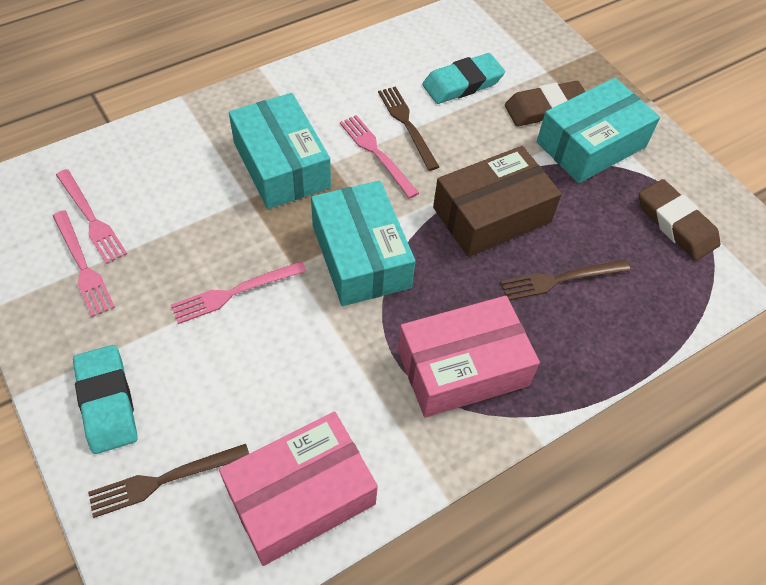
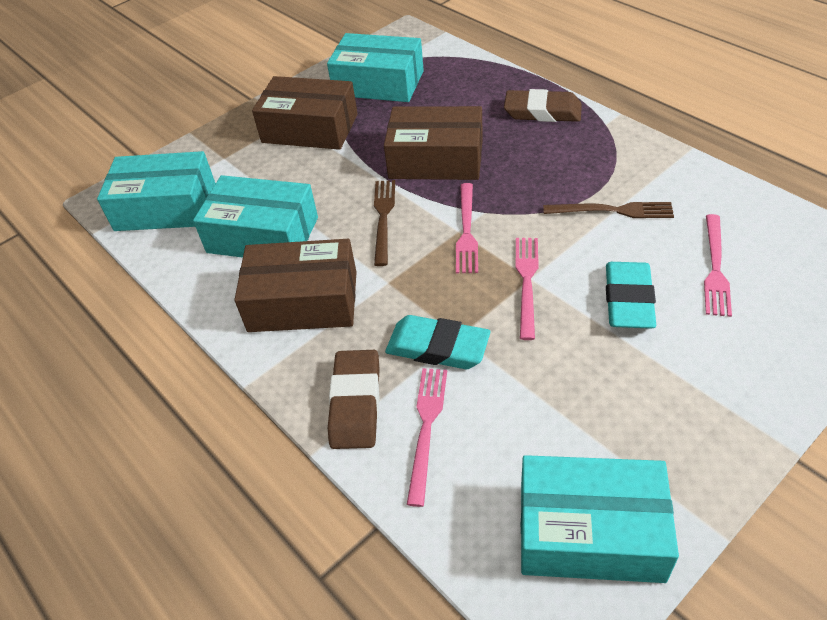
brown box: 1 -> 3
brown fork: 3 -> 2
pink box: 2 -> 0
turquoise box: 3 -> 4

